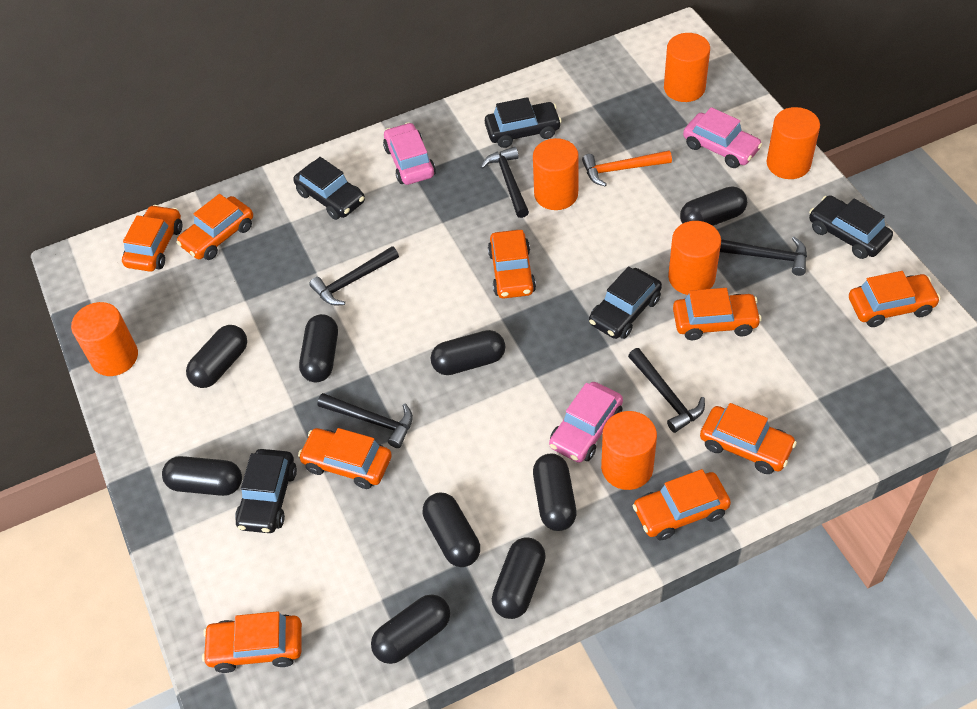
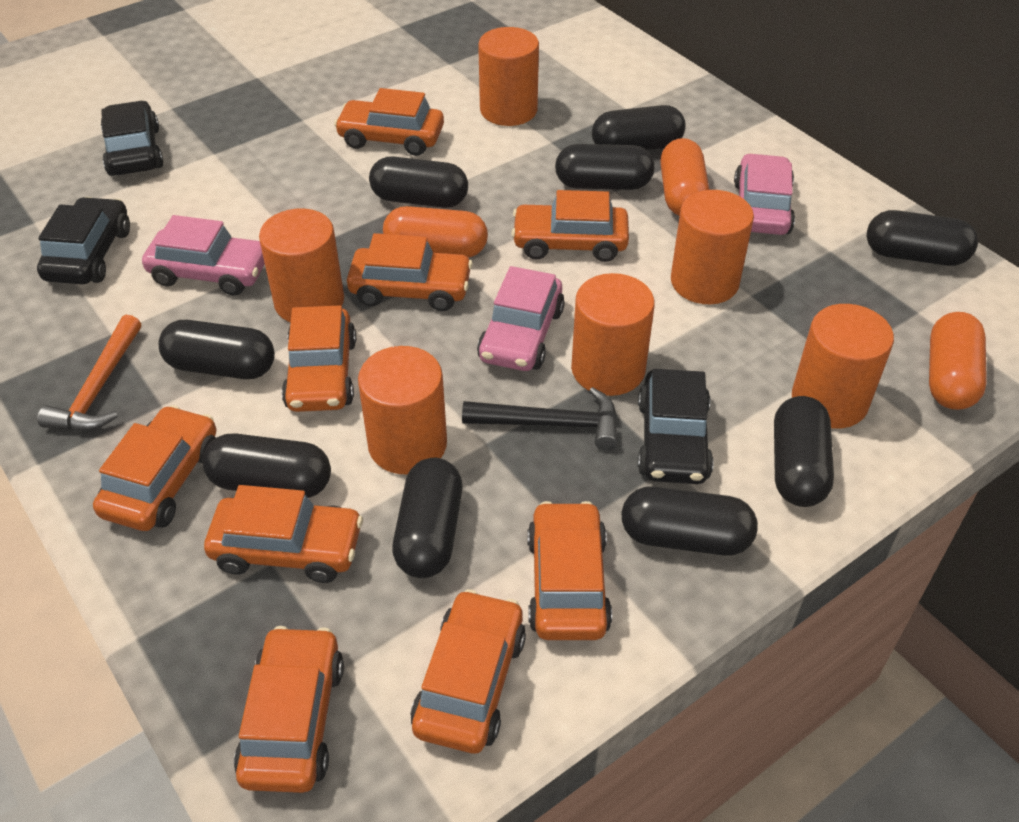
black car: 5 -> 3
black hammer: 5 -> 1
orange capsule: 0 -> 3

